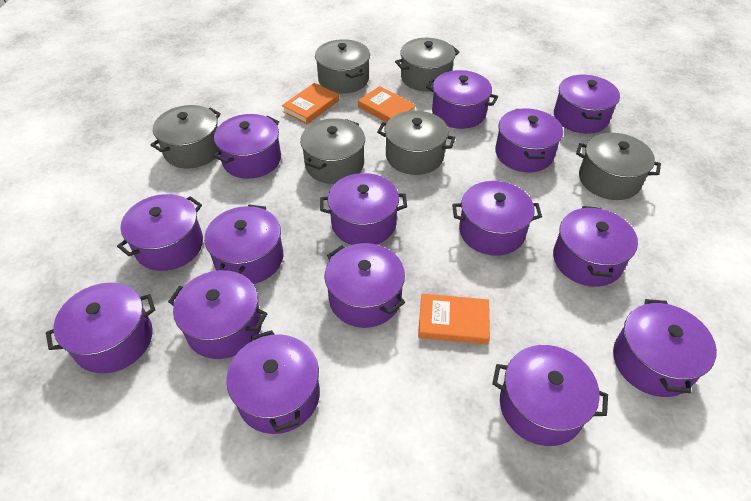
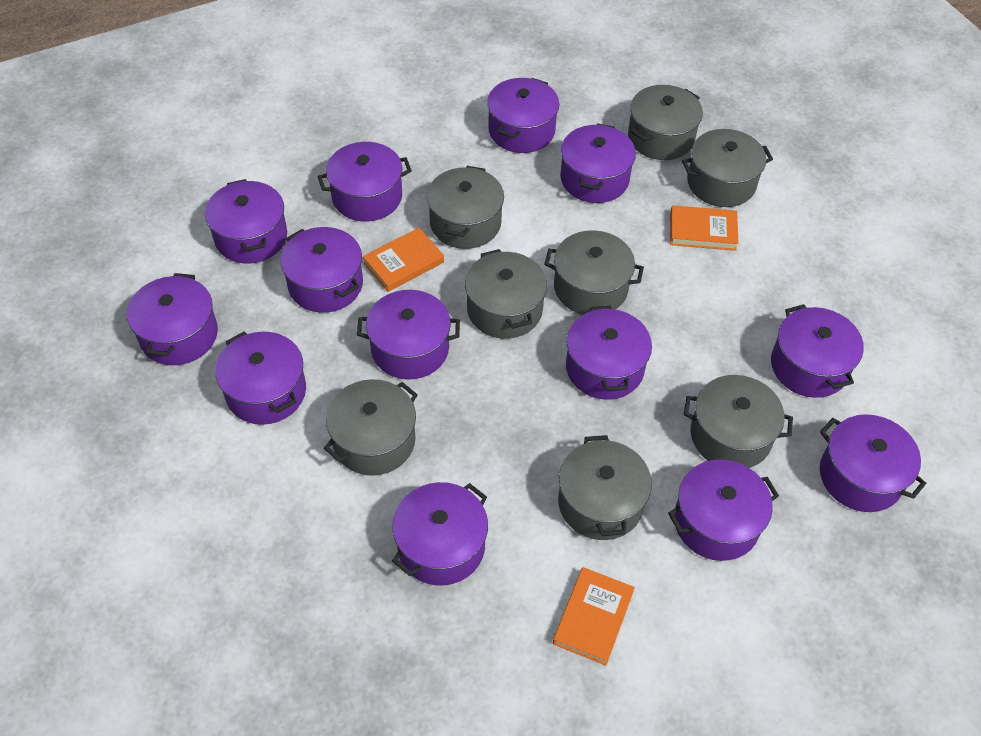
grey pot: 6 -> 8
purple pot: 15 -> 13

